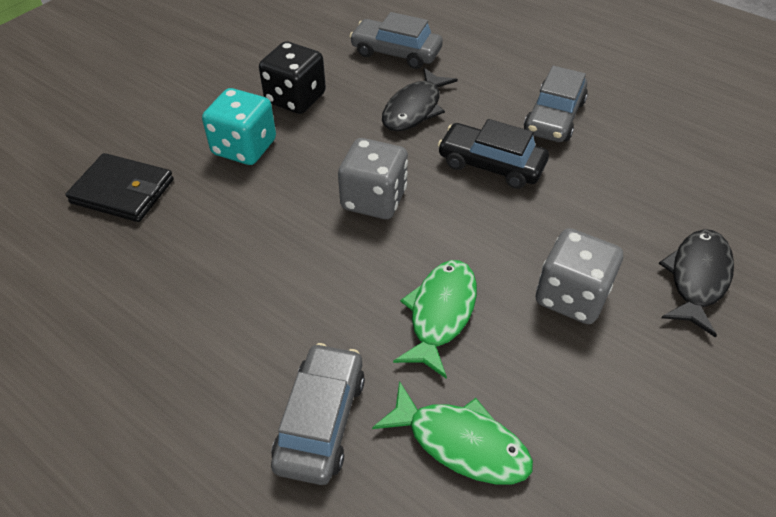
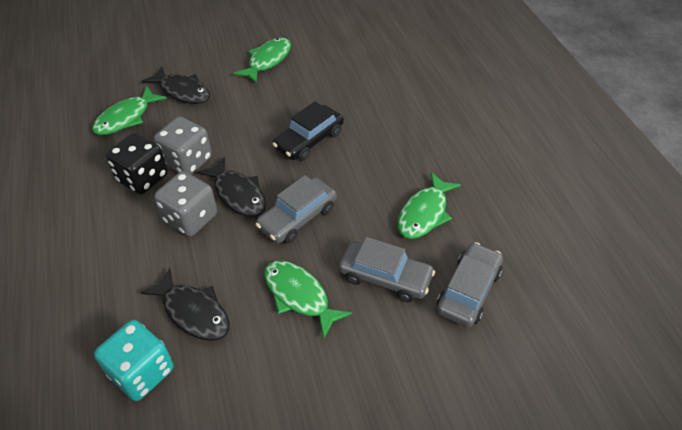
black fish: 2 -> 3
black wallet: 1 -> 0
green fish: 2 -> 4

